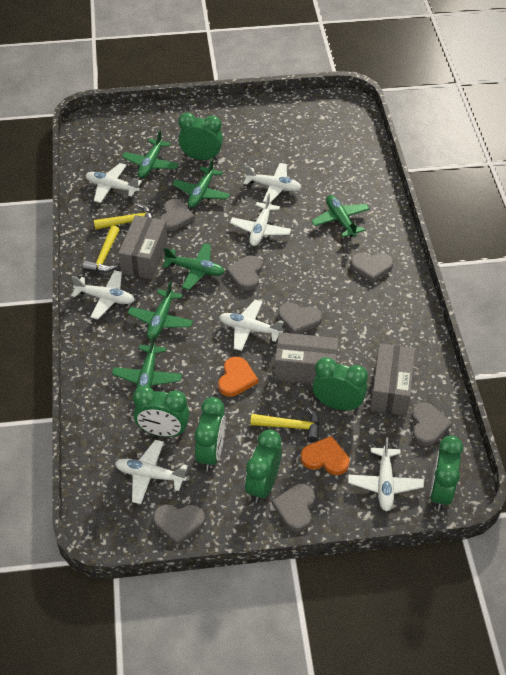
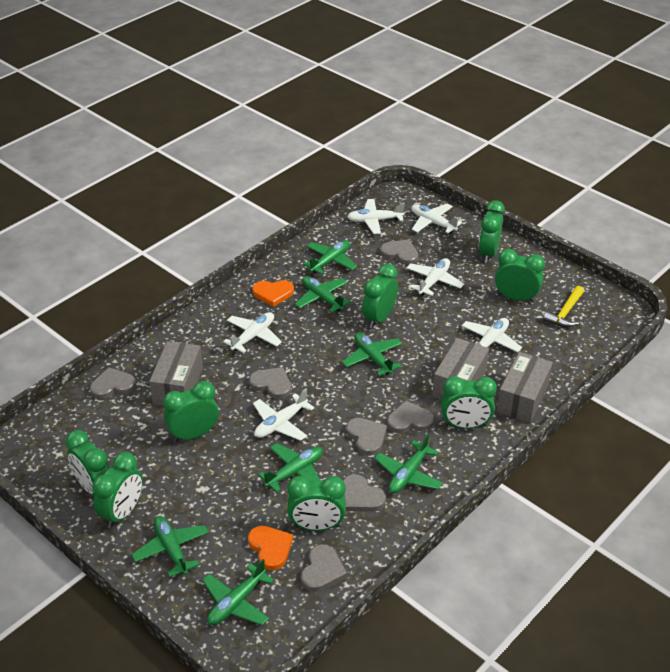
green clock: 6 -> 8
green plane: 6 -> 7
white plane: 7 -> 6
yellow hammer: 3 -> 1

